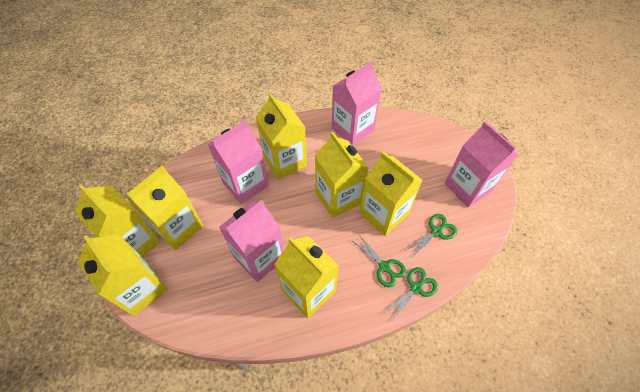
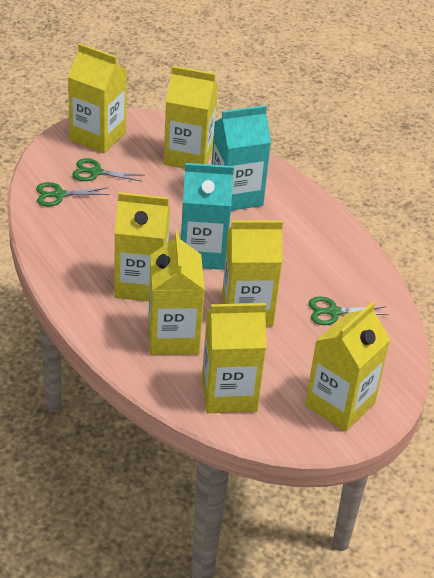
pink carton: 4 -> 0
turquoise carton: 0 -> 2

